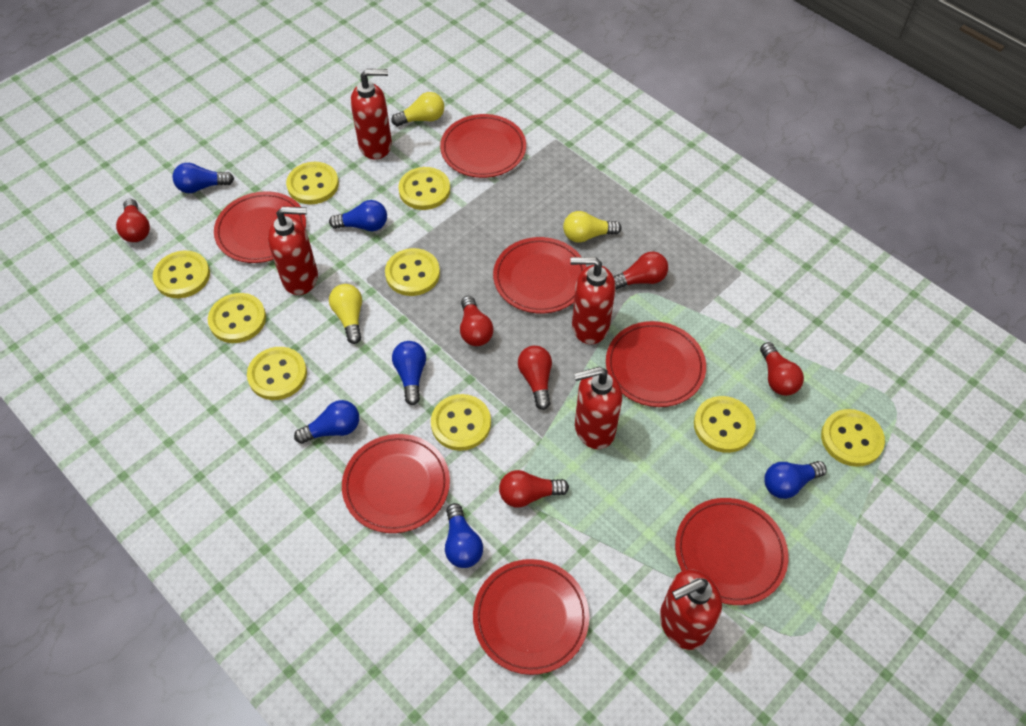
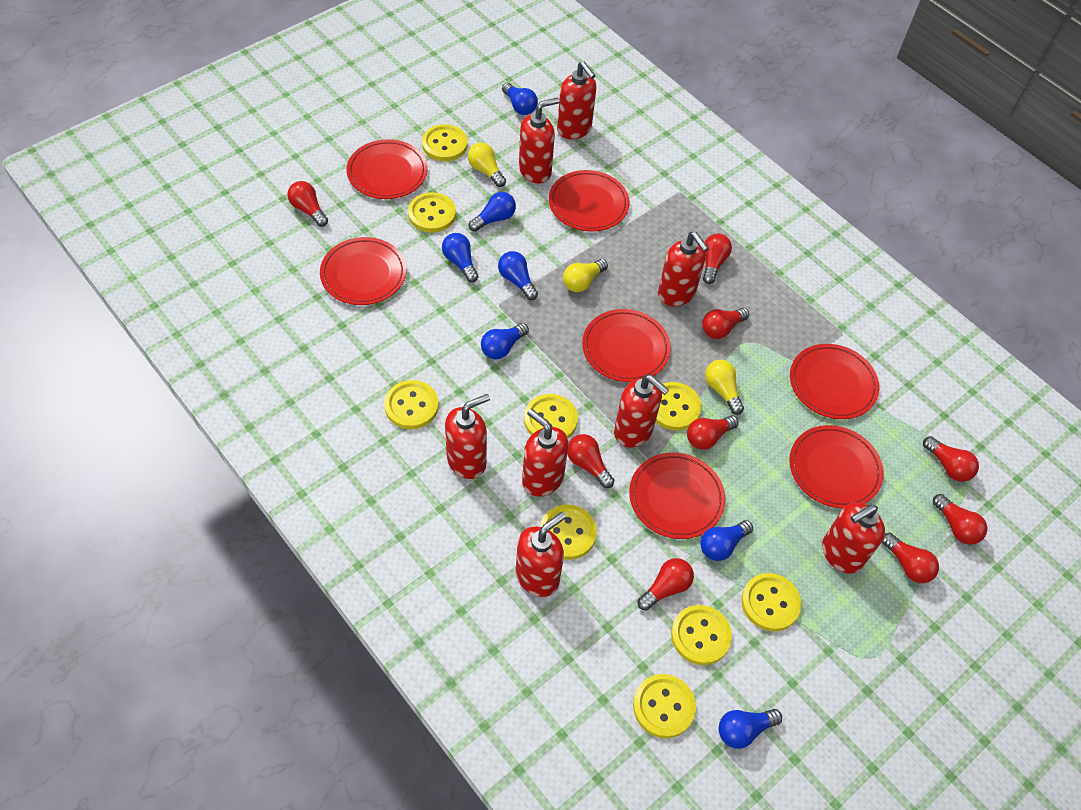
blue light bulb: 6 -> 7
red light bulb: 6 -> 9
red soap dispenser: 5 -> 8

